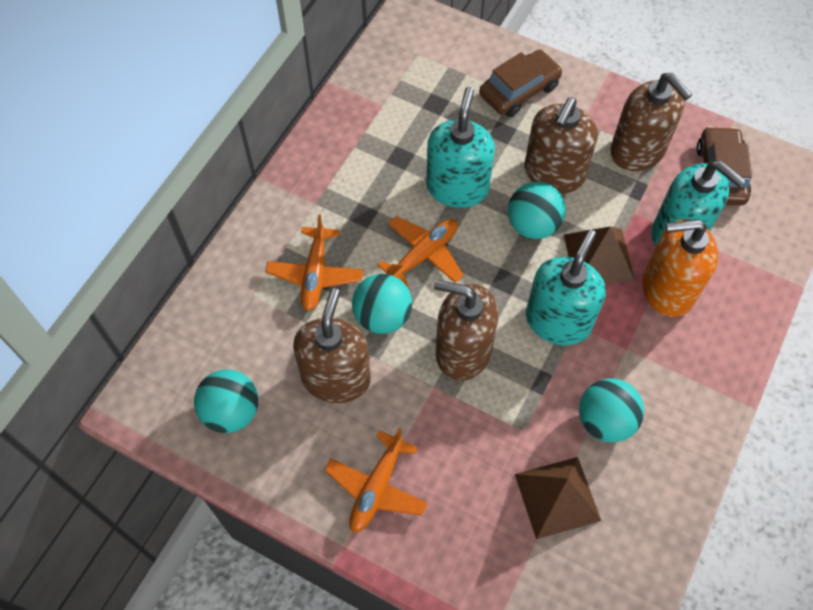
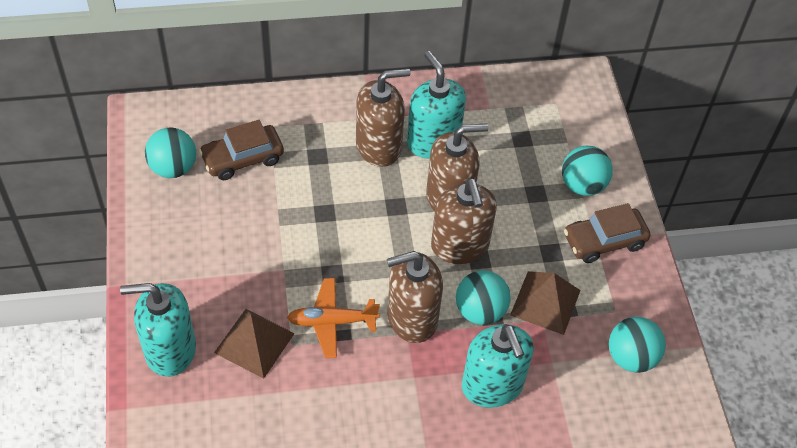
orange plane: 3 -> 1
orange soap dispenser: 1 -> 0

